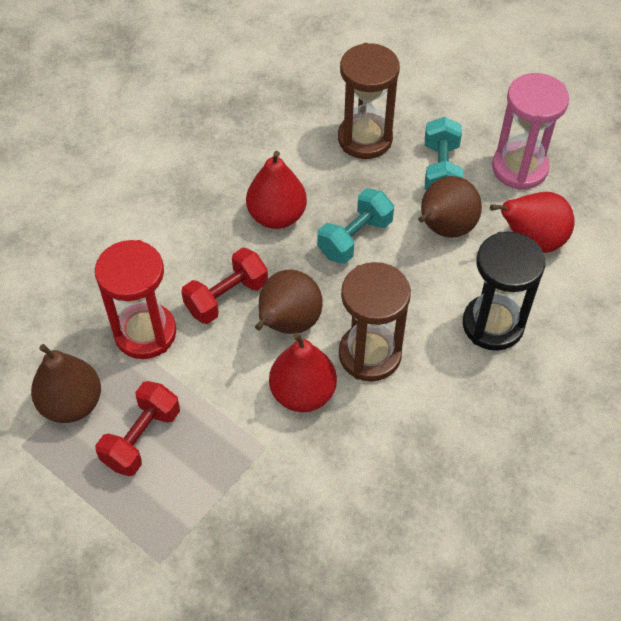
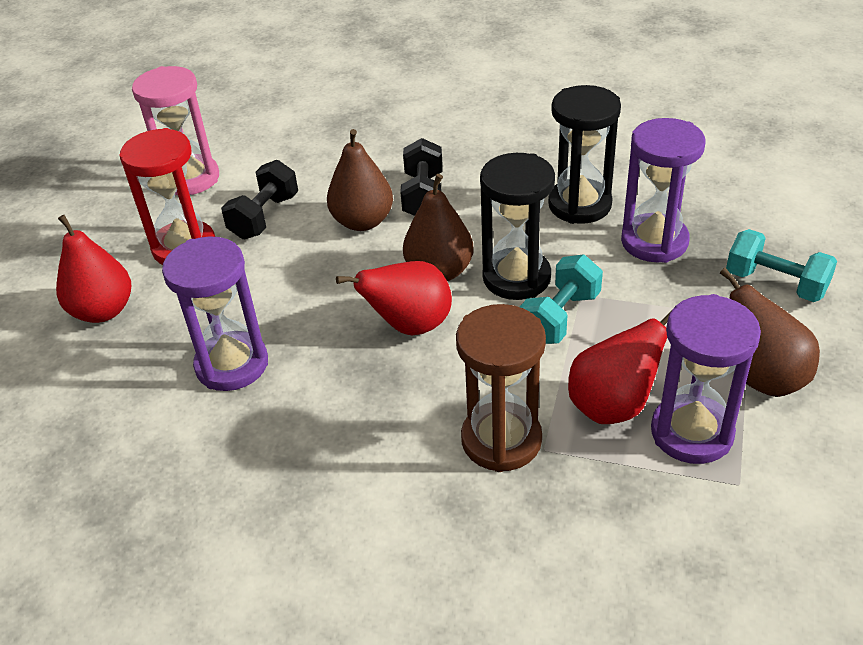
black dumbbell: 0 -> 2
black hourglass: 1 -> 2
brown hourglass: 2 -> 1
purple hourglass: 0 -> 3
red dumbbell: 2 -> 0

